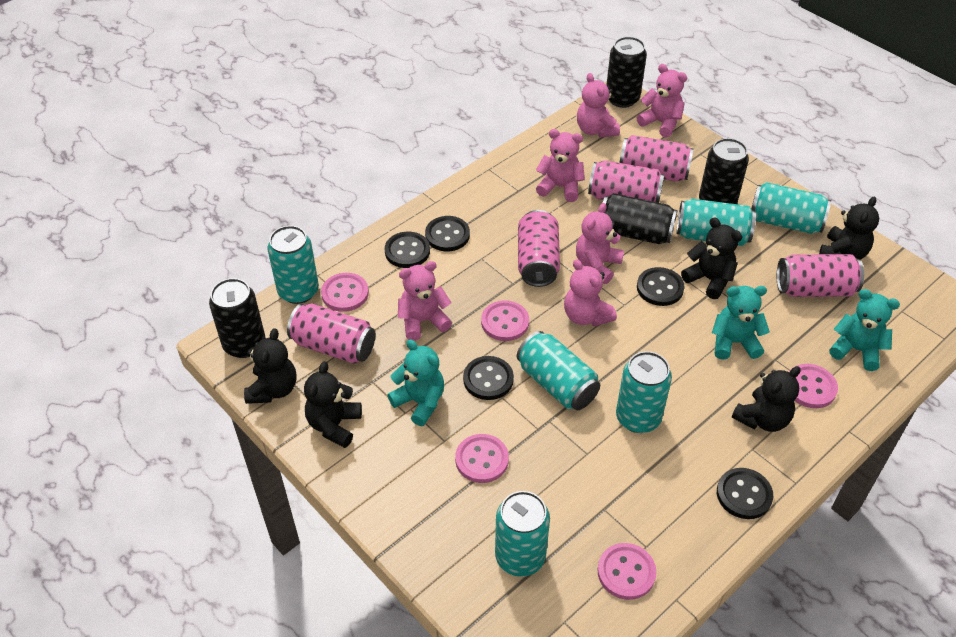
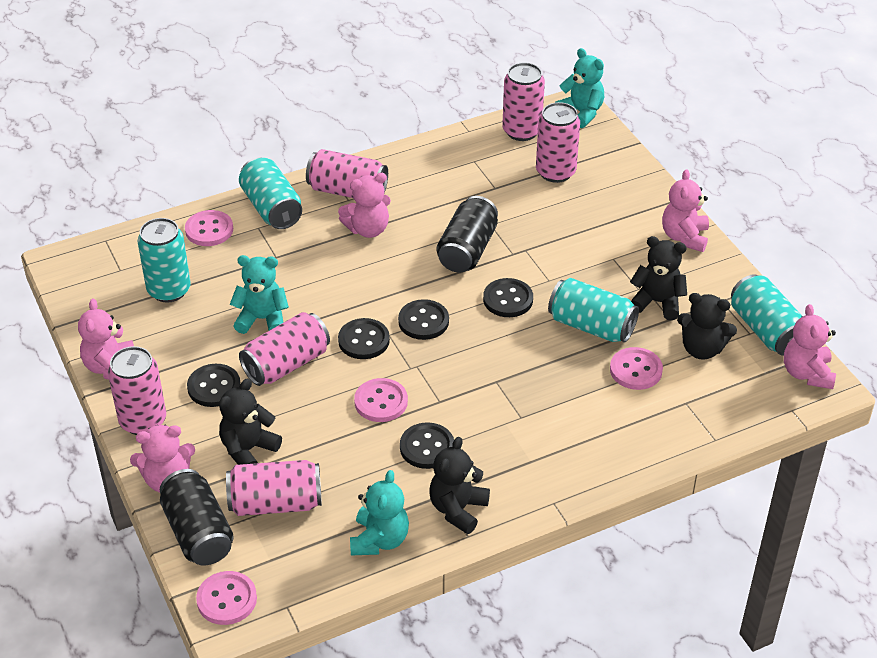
black can: 4 -> 2
black teddy bear: 5 -> 4
pink button: 5 -> 4
pink can: 5 -> 6
pink teddy bear: 6 -> 5
turquoise can: 6 -> 4

